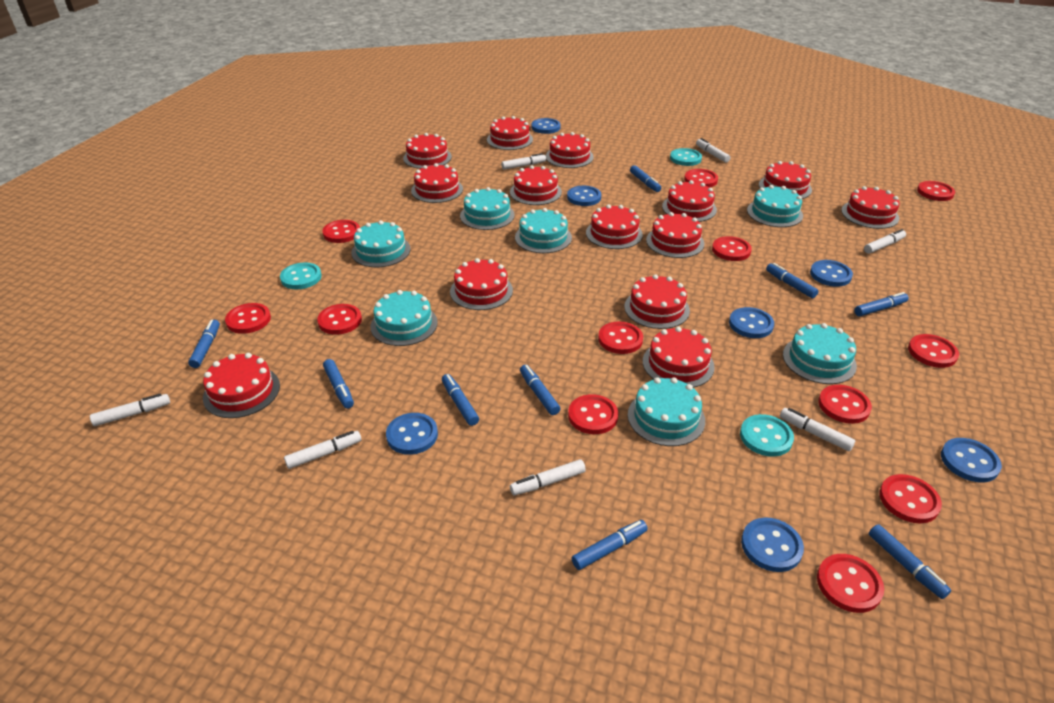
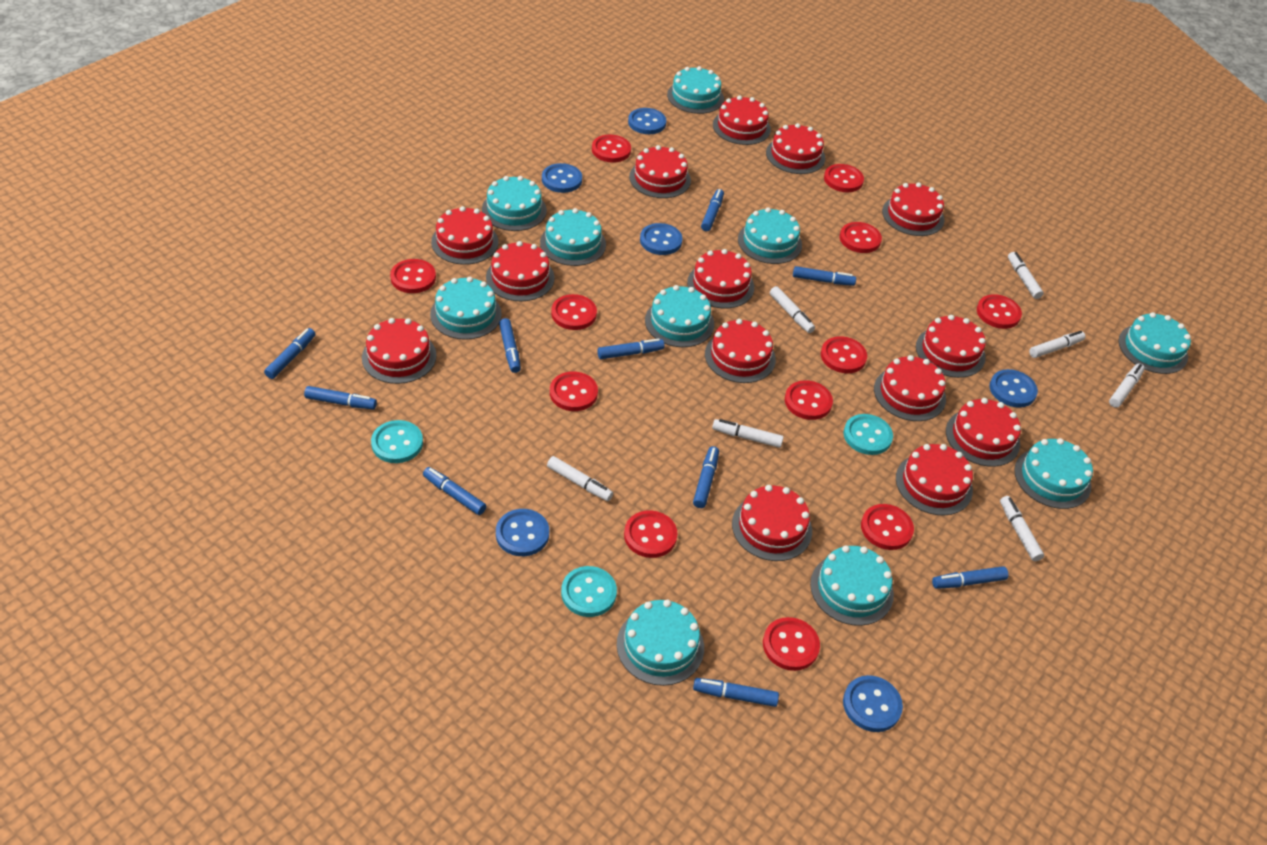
blue button: 7 -> 6
blue marker: 9 -> 10
turquoise cake: 7 -> 10

